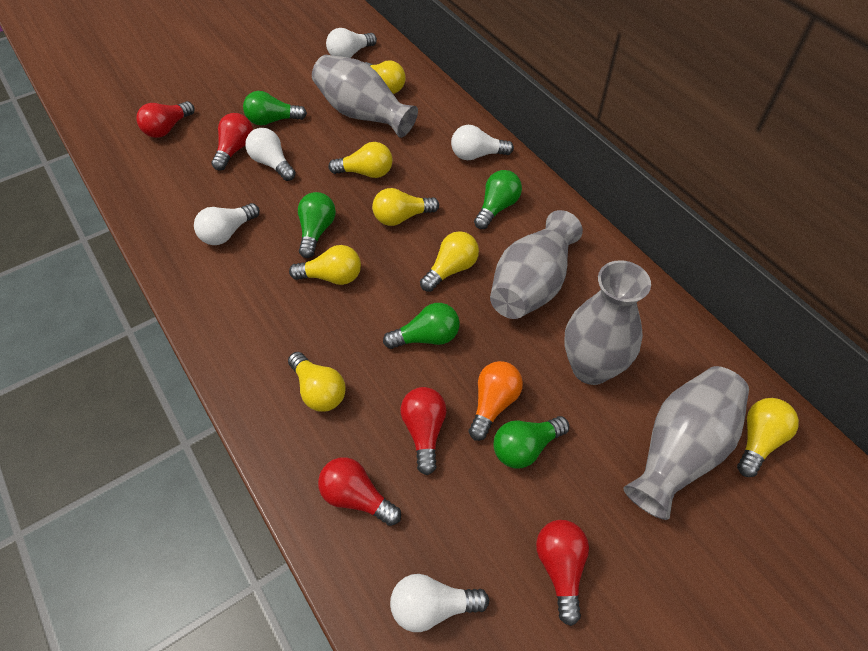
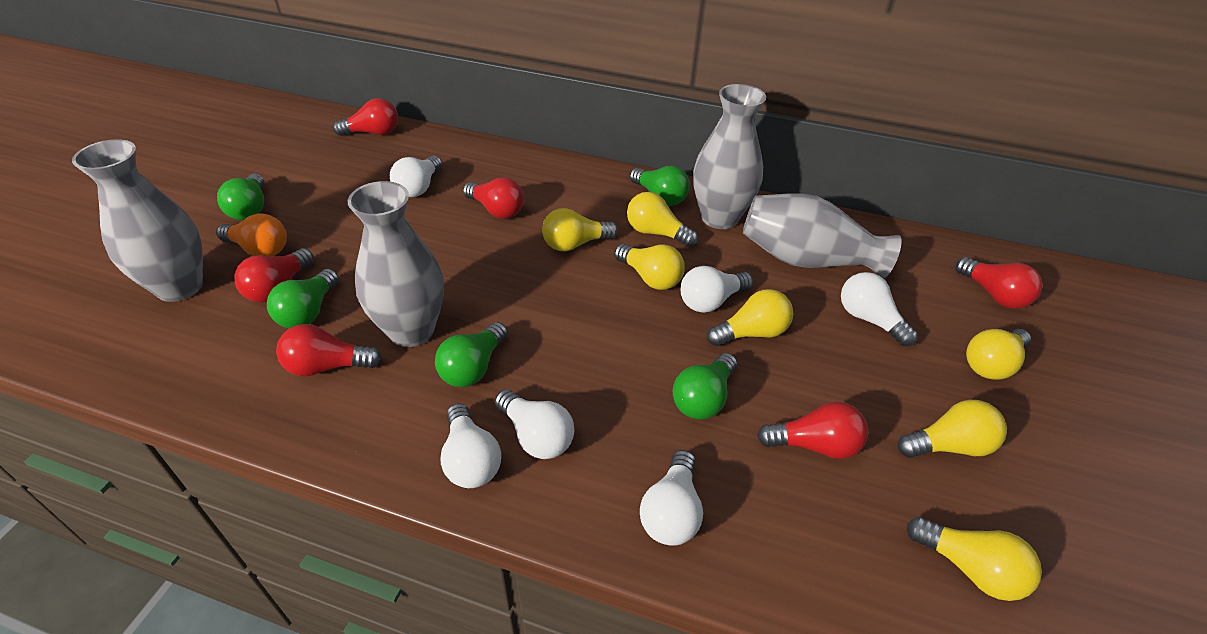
red light bulb: 5 -> 6
white light bulb: 5 -> 6

